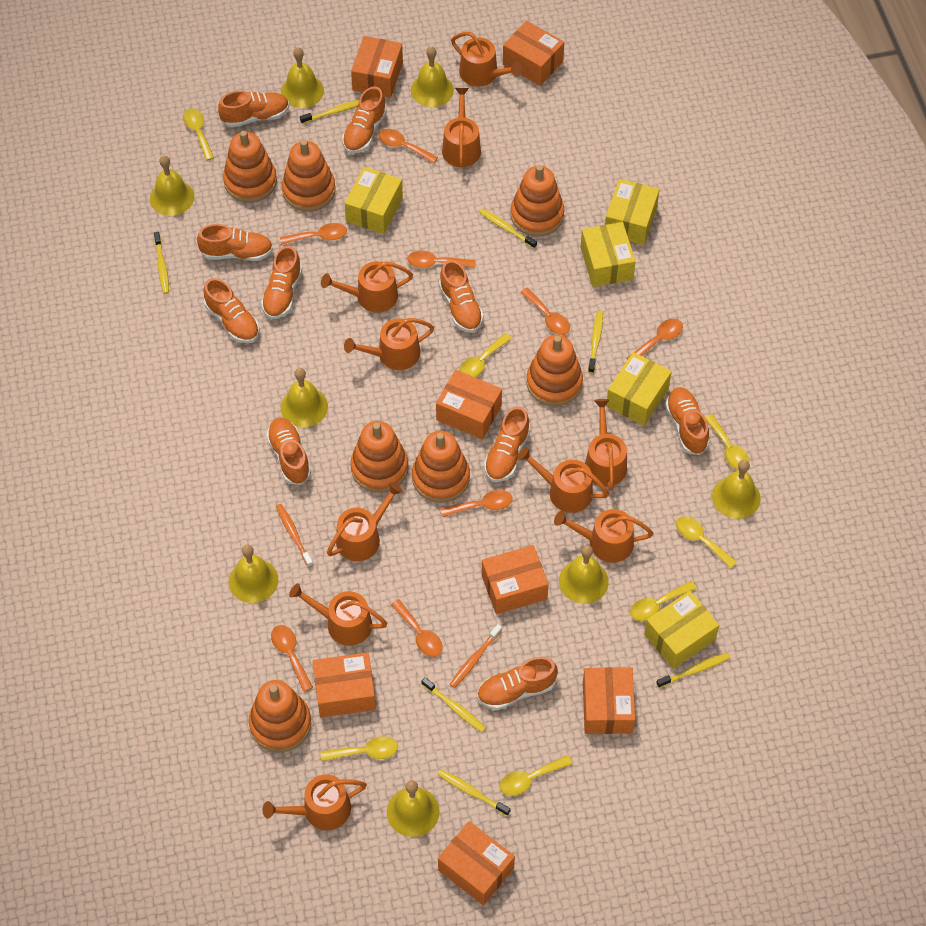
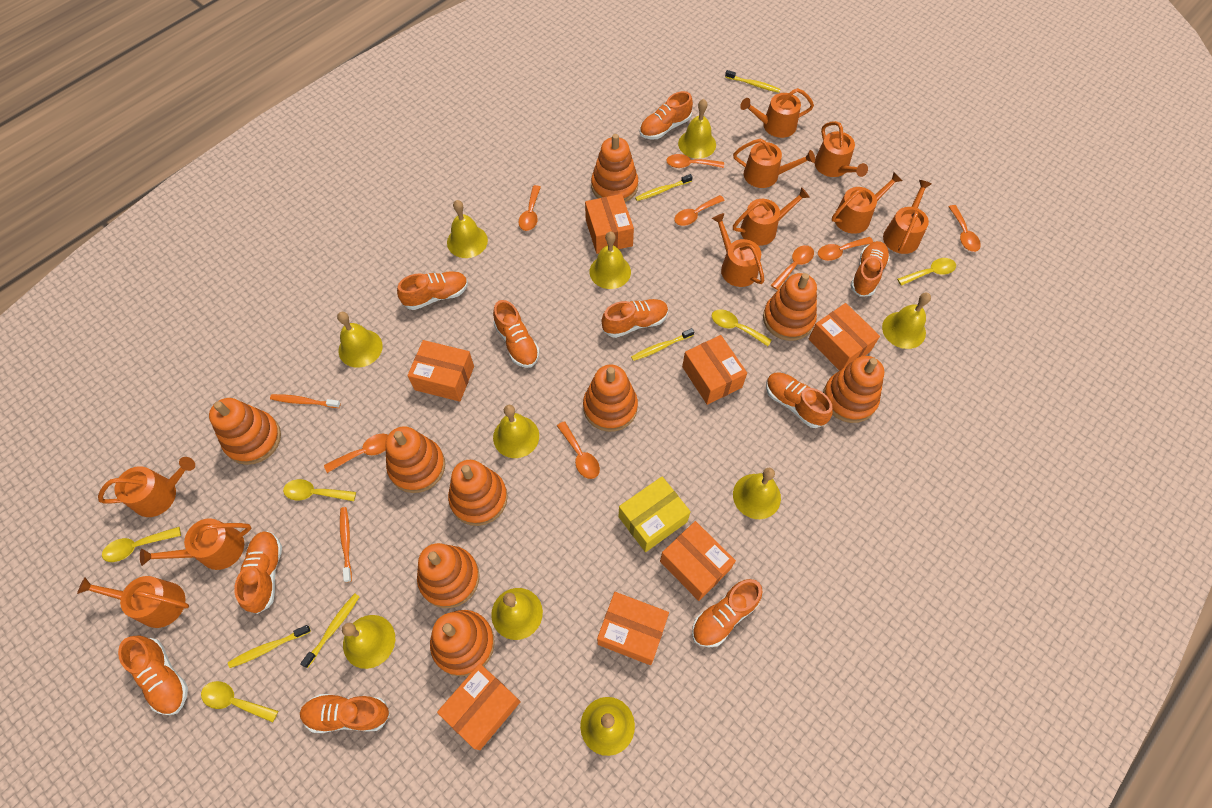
orange stacking toy: 7 -> 9
yellow bell: 8 -> 10
yellow box: 5 -> 1
yellow spoon: 7 -> 5
yellow toothbrush: 7 -> 5

